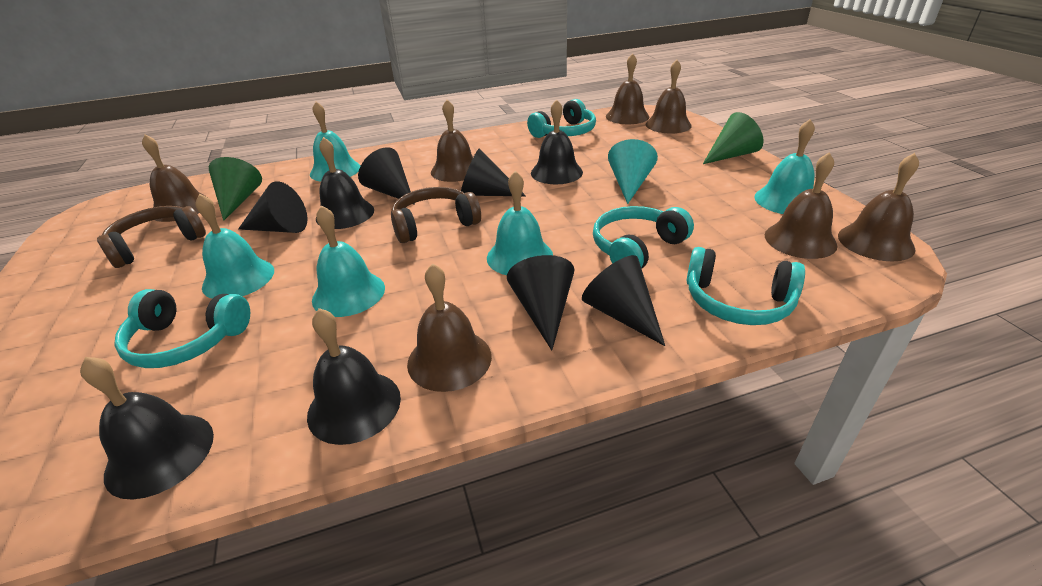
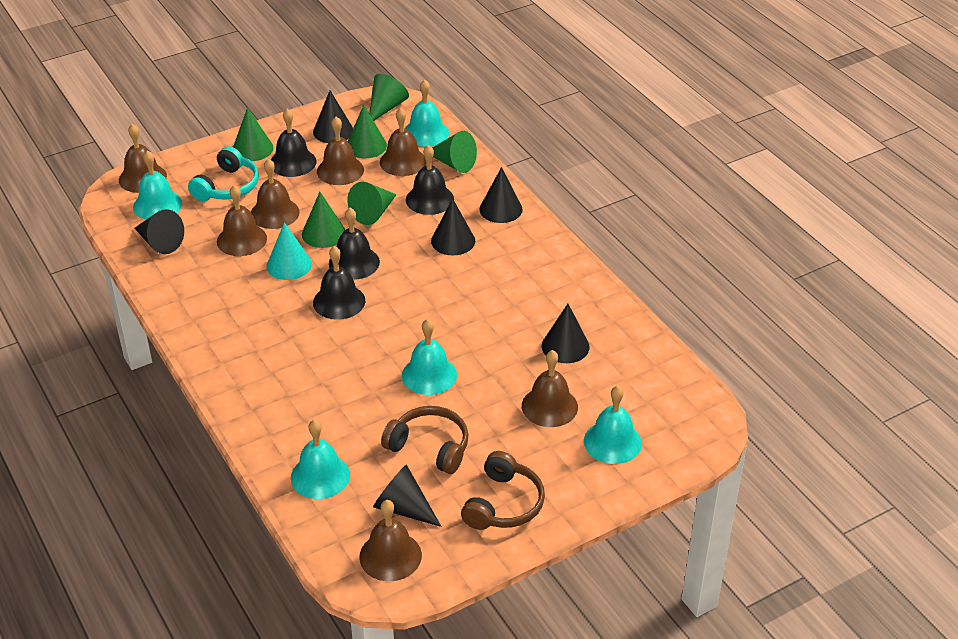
black cone: 5 -> 6
green cone: 2 -> 6
turquoise headphones: 4 -> 1

